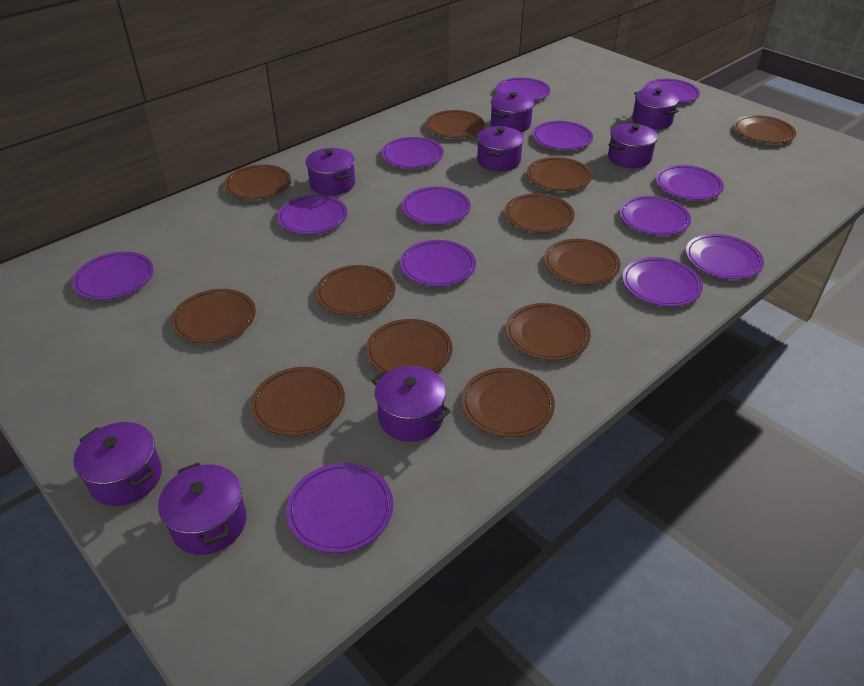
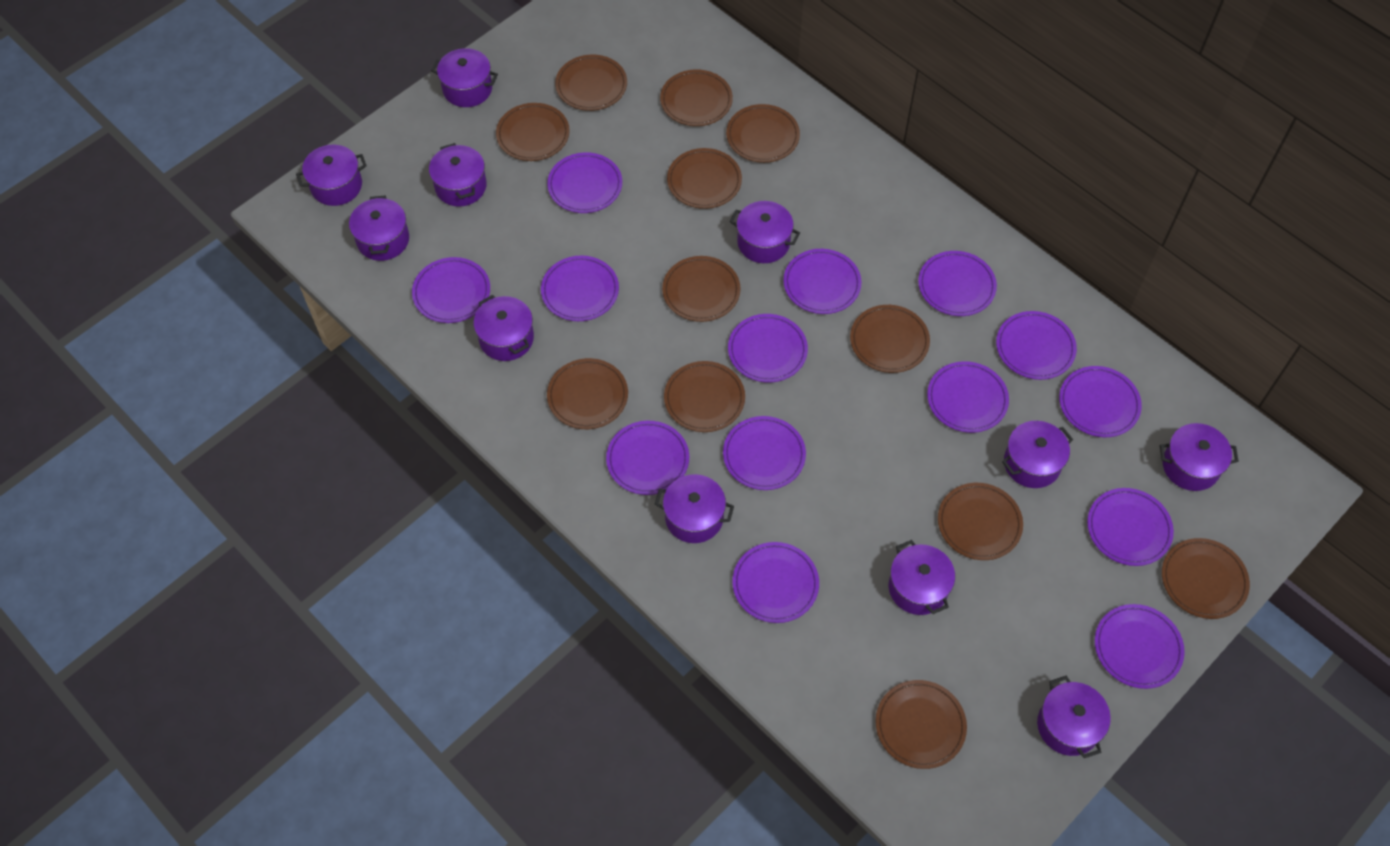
purple plate: 13 -> 14
purple pot: 8 -> 11

